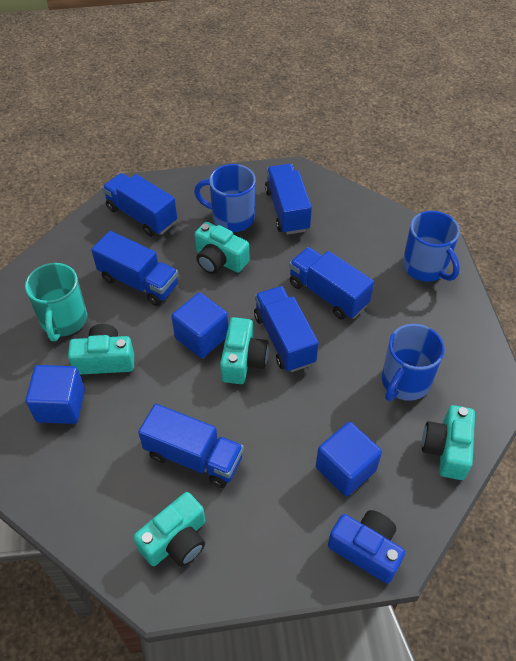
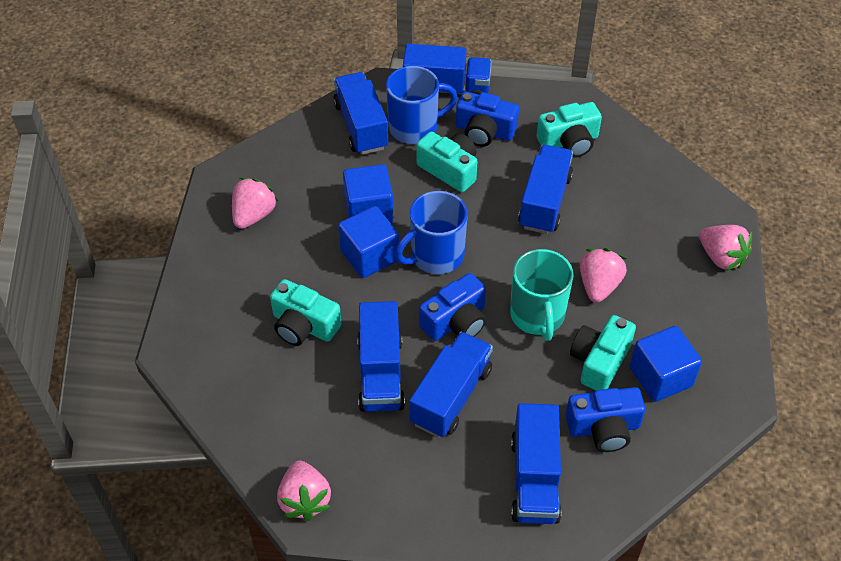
blue camera: 1 -> 3
blue mug: 3 -> 2
pink strawberry: 0 -> 4
turquoise camera: 5 -> 4

